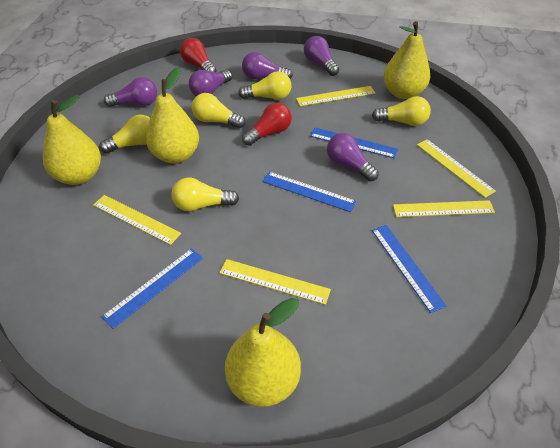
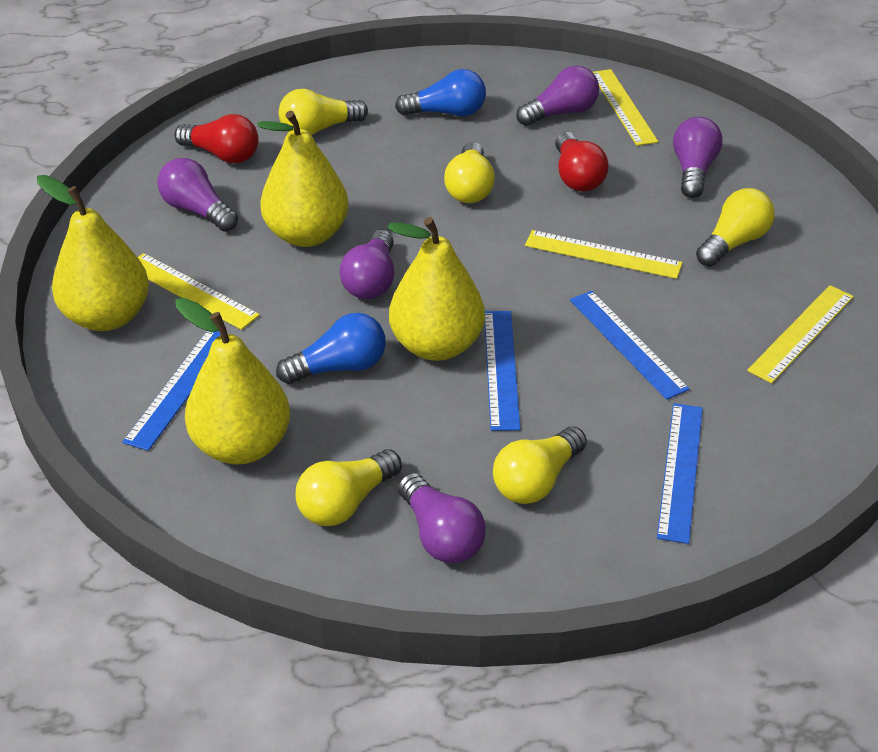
blue light bulb: 0 -> 2
yellow ruler: 5 -> 4

